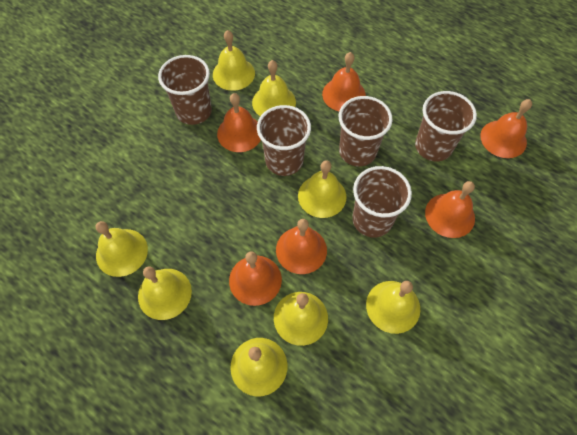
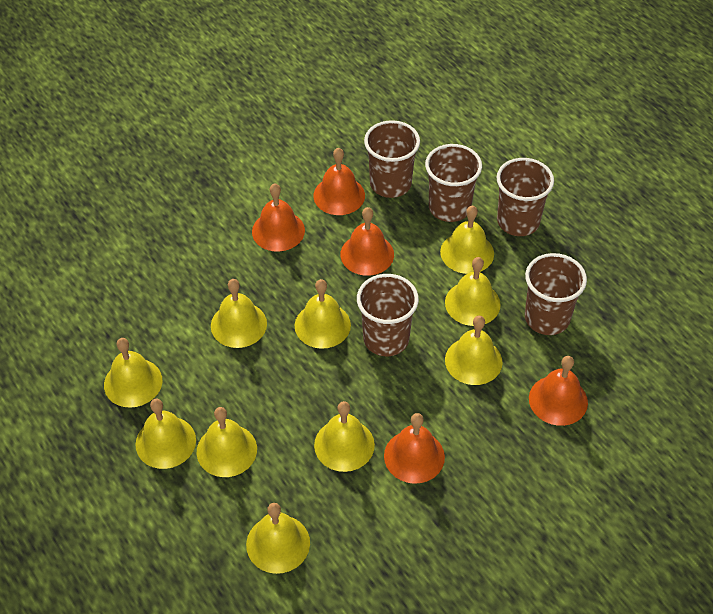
orange bell: 6 -> 5
yellow bell: 8 -> 10

